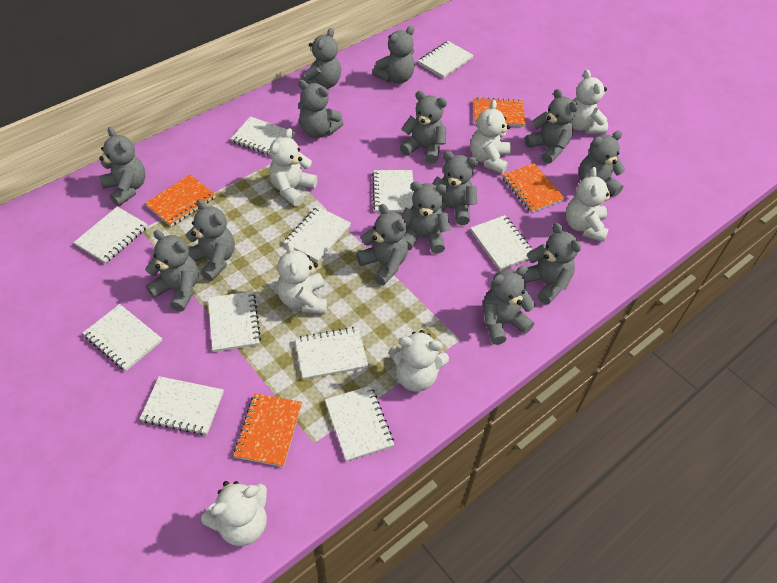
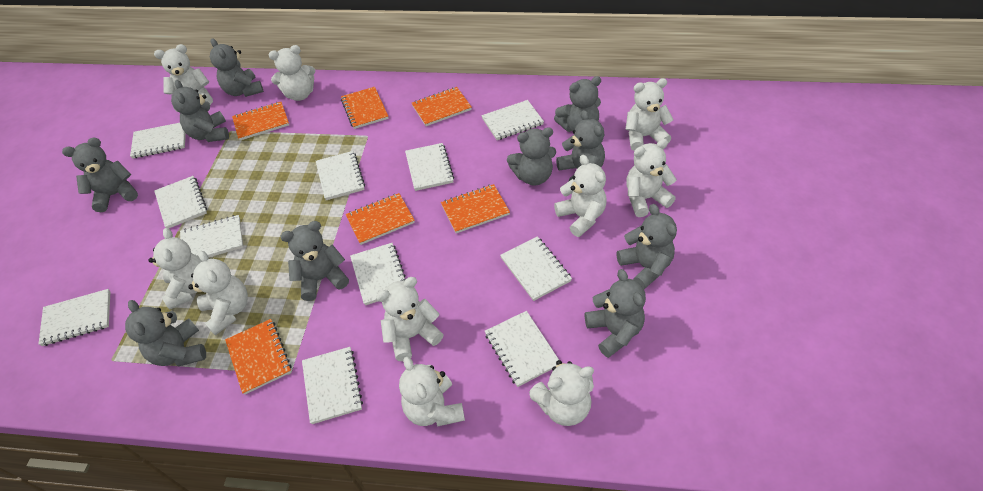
grey teddy bear: 14 -> 10
orange notebook: 4 -> 6
white teddy bear: 7 -> 10

